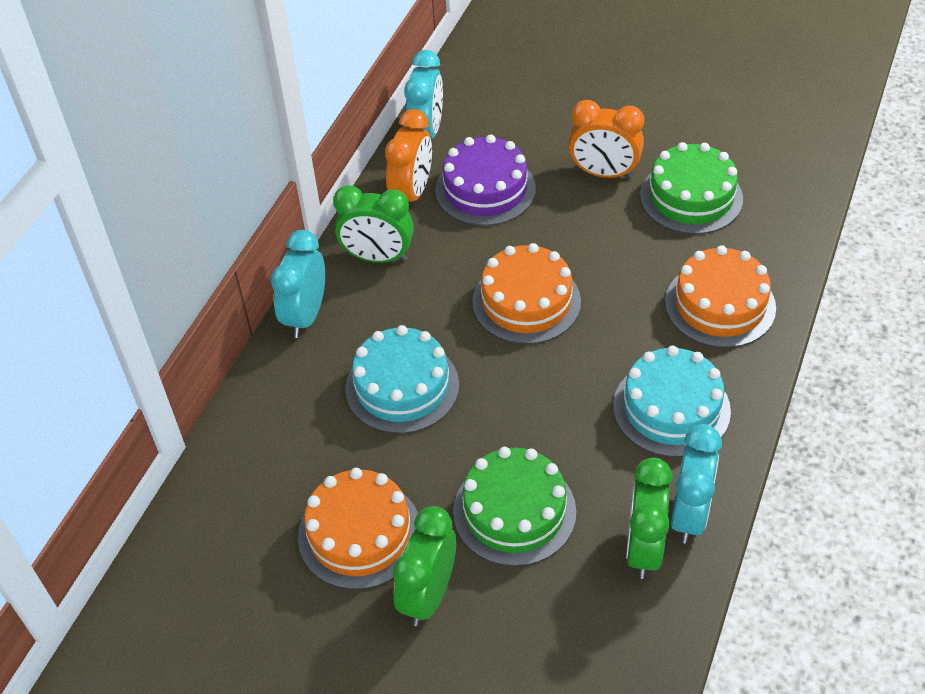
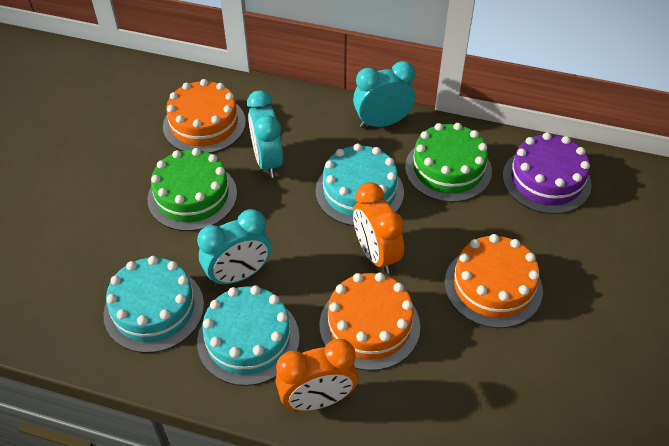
green clock: 3 -> 0
turquoise cake: 2 -> 3

